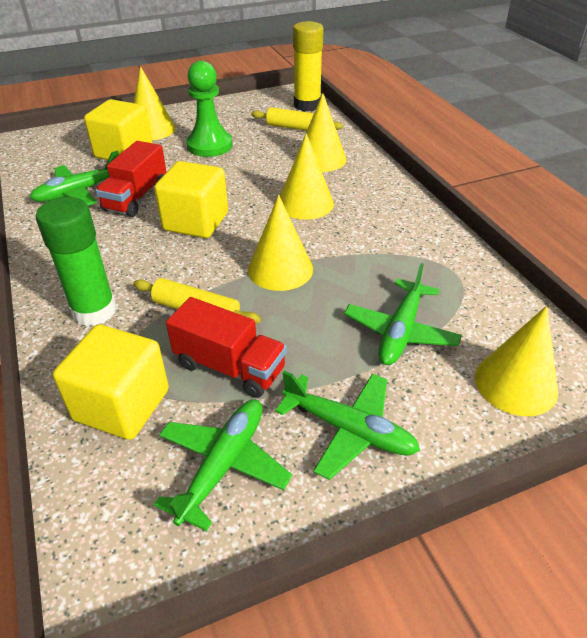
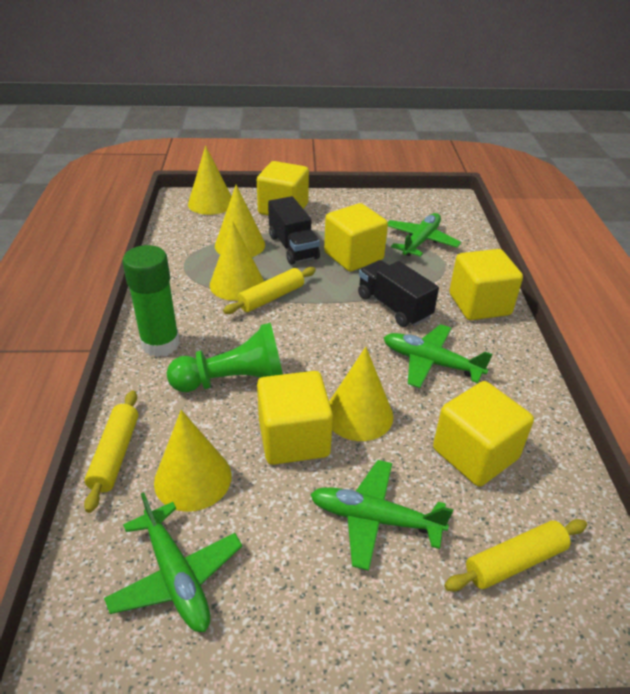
black truck: 0 -> 2
red truck: 2 -> 0
yellow cube: 3 -> 5
yellow glue stick: 1 -> 0
yellow rolling pin: 2 -> 3

